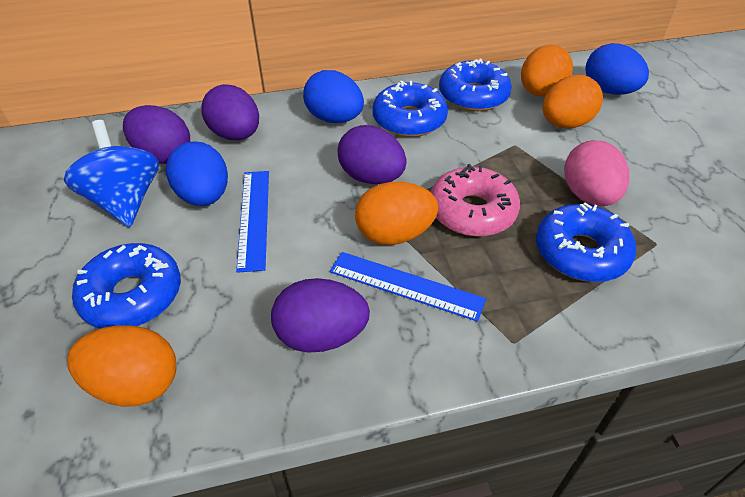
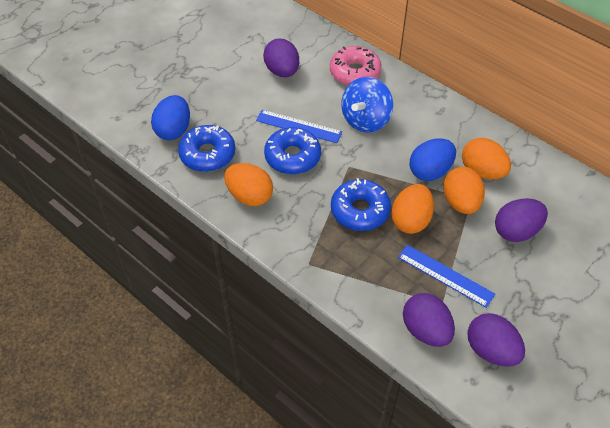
blue donut: 4 -> 3
blue egg: 3 -> 2
pink egg: 1 -> 0

